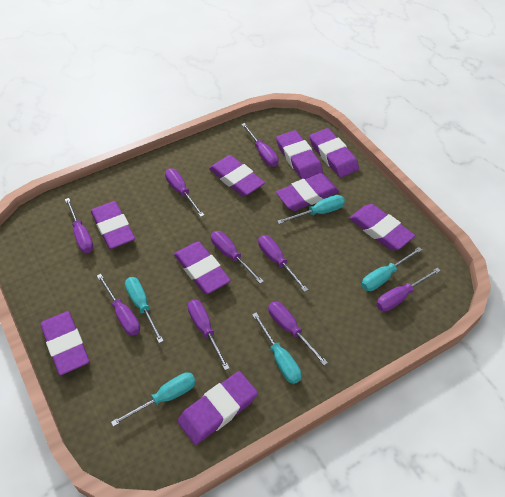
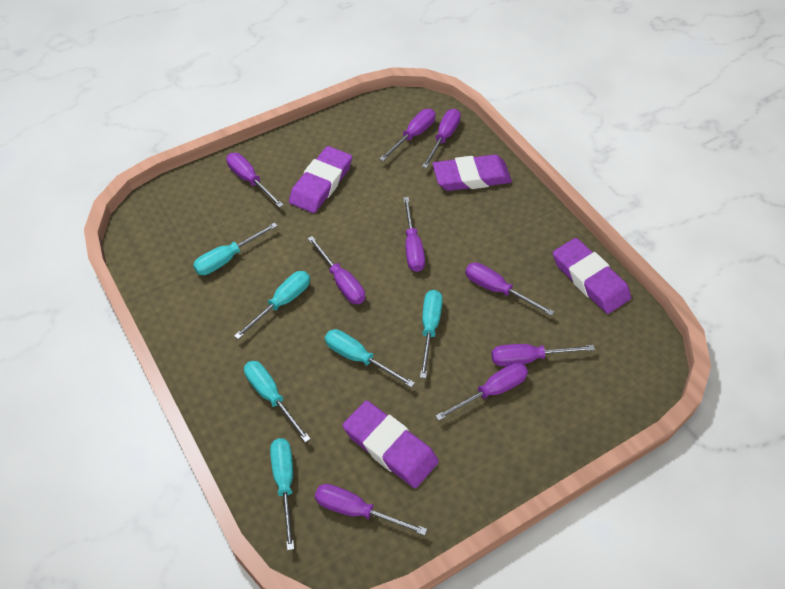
purple eraser: 9 -> 4
turquoise screwdriver: 5 -> 6

